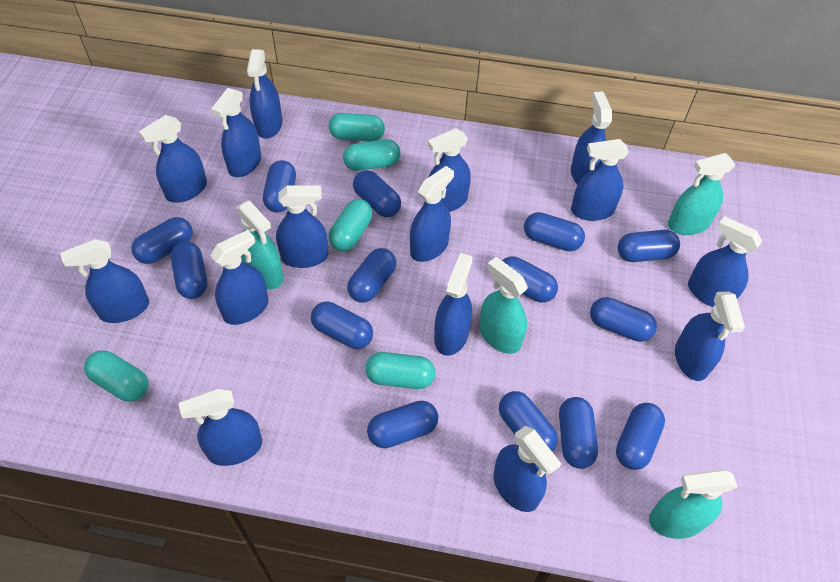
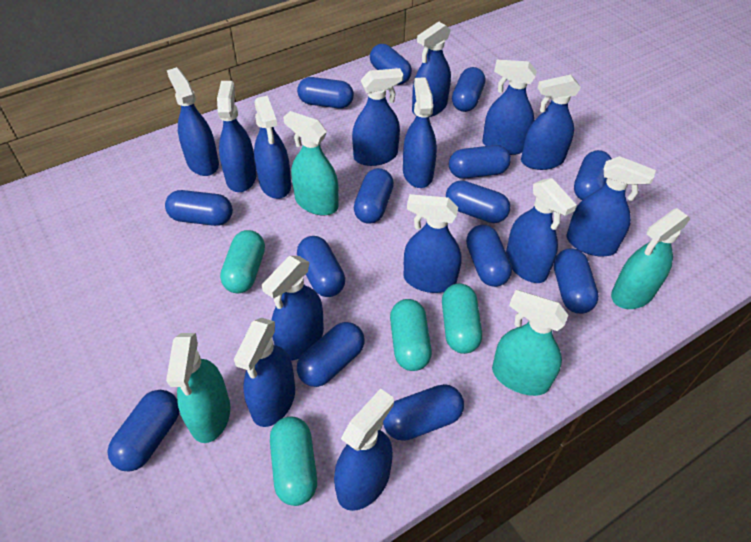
blue spray bottle: 15 -> 14
turquoise capsule: 5 -> 4

